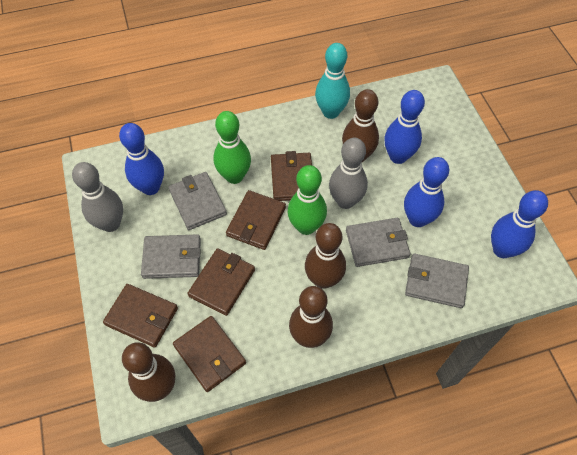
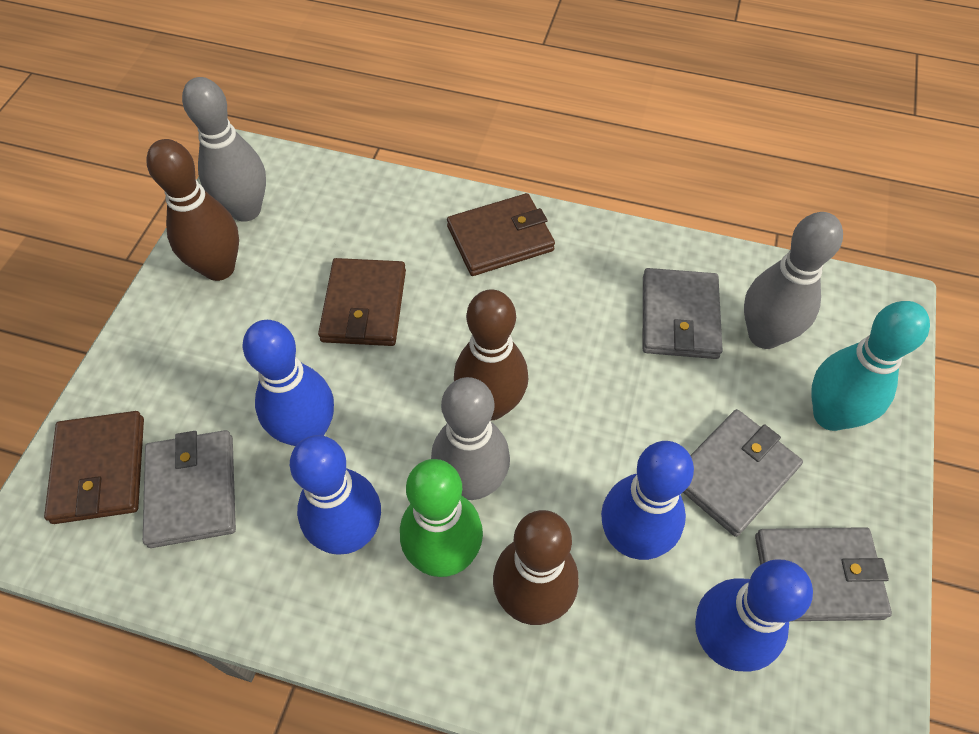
brown bowling pin: 4 -> 3
brown wallet: 5 -> 3
green bowling pin: 2 -> 1
grey bowling pin: 2 -> 3

